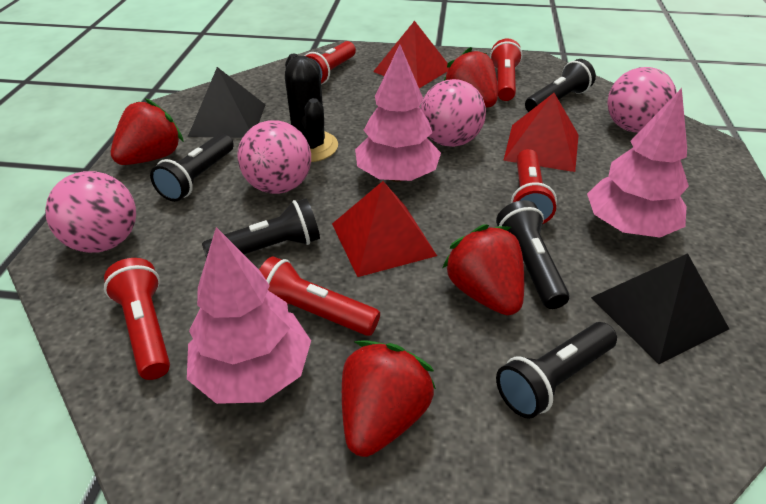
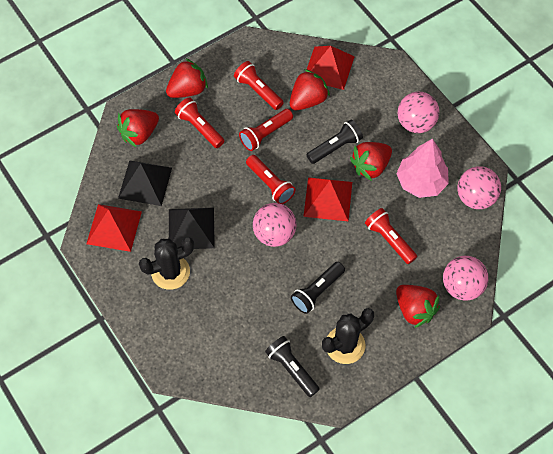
black cactus: 1 -> 2
black flashlight: 5 -> 3
pink tree: 3 -> 1
red strawberry: 4 -> 5

